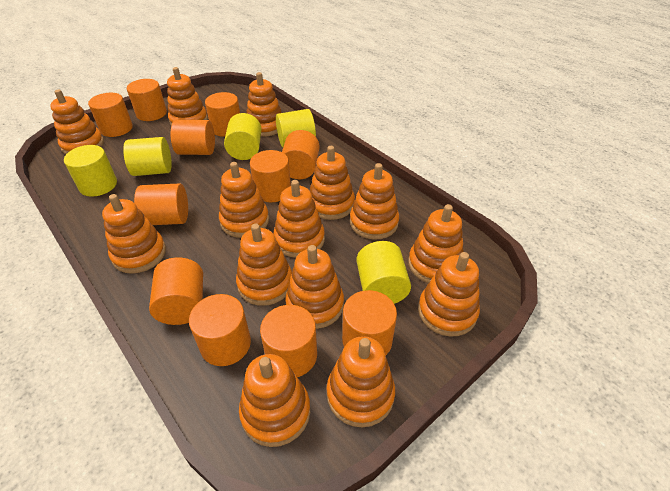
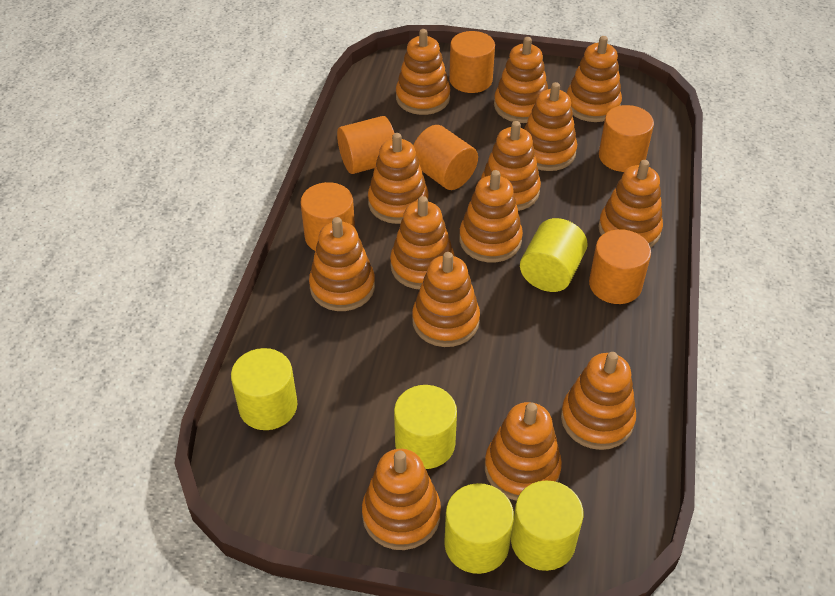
orange cylinder: 11 -> 6

